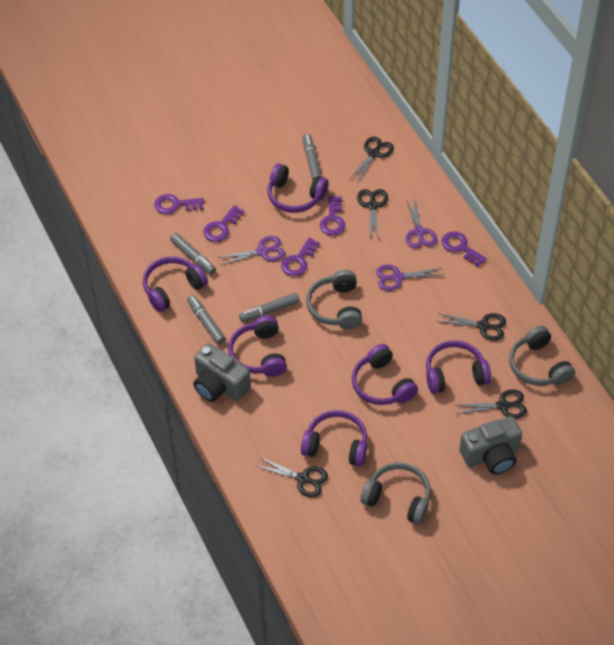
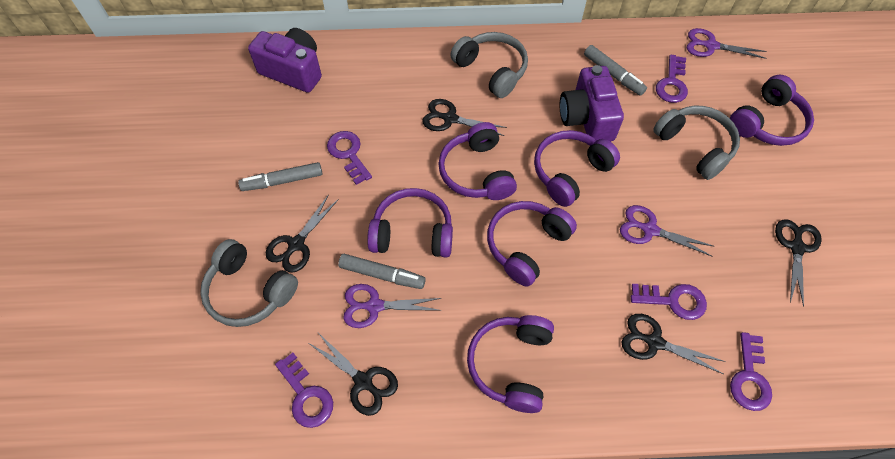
grey camera: 2 -> 0
grey marker: 4 -> 3
purple camera: 0 -> 2

